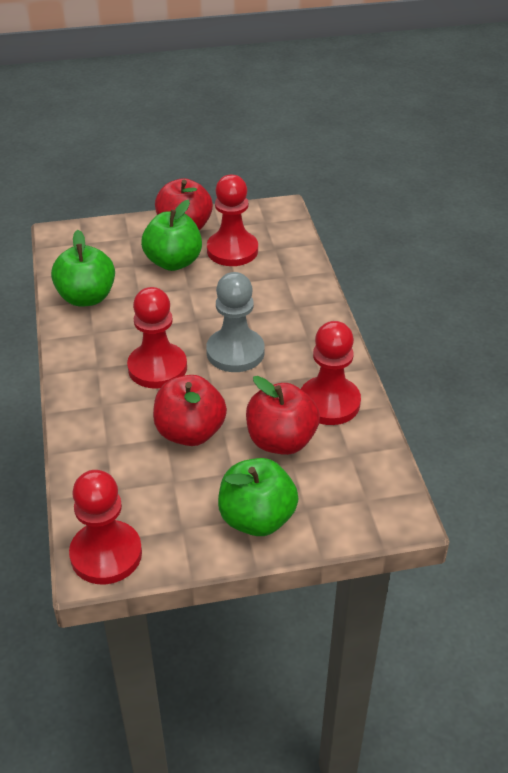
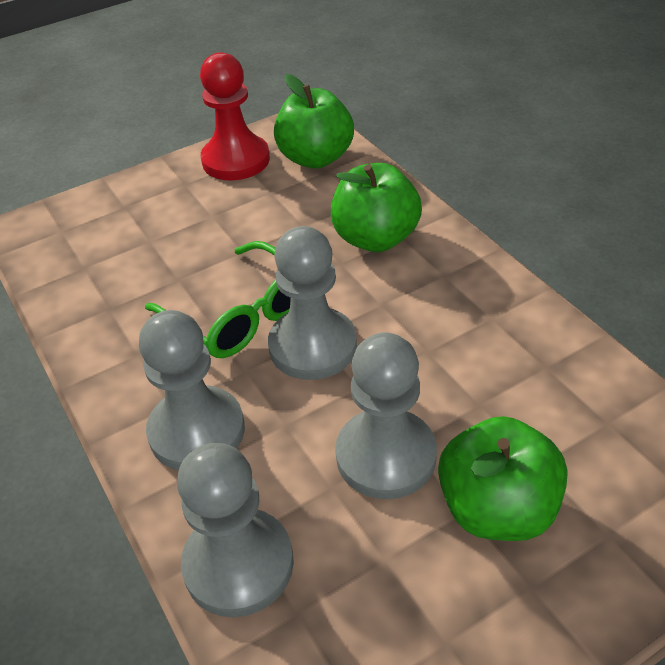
green glasses: 0 -> 1
grey pawn: 1 -> 4
red apple: 3 -> 0
red pawn: 4 -> 1

